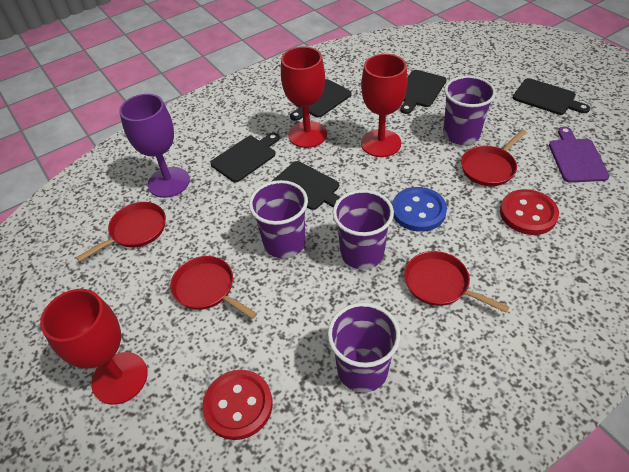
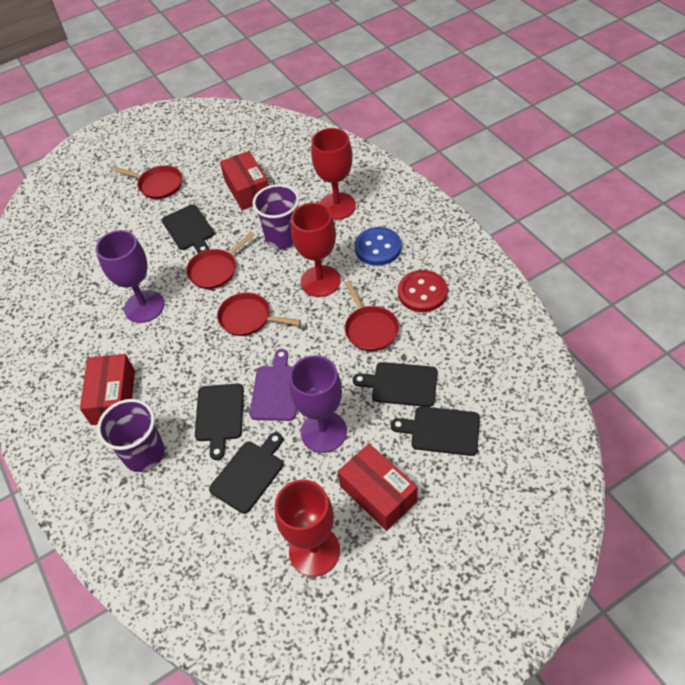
purple cup: 4 -> 2
purple goblet: 1 -> 2
red box: 0 -> 3
red button: 2 -> 1

